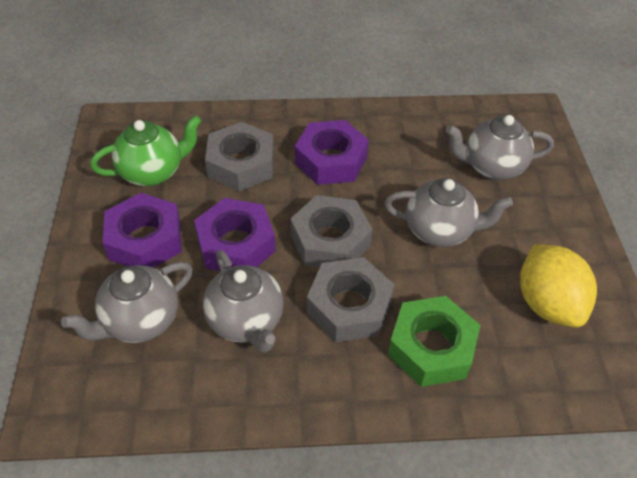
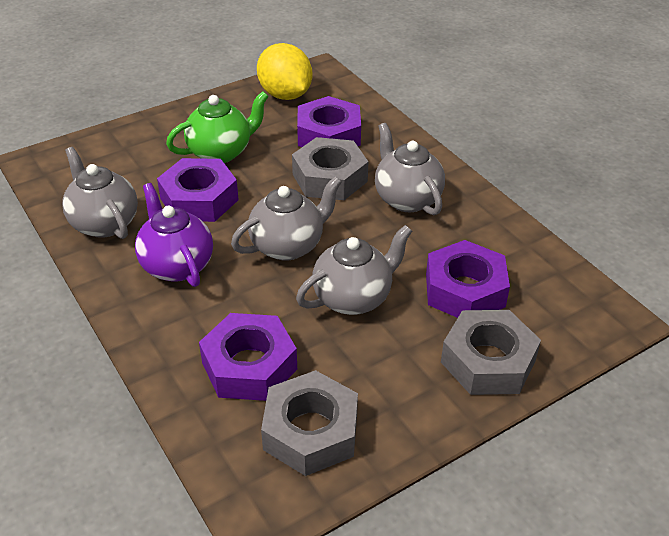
green nut: 1 -> 0
purple nut: 3 -> 4
purple teapot: 0 -> 1

